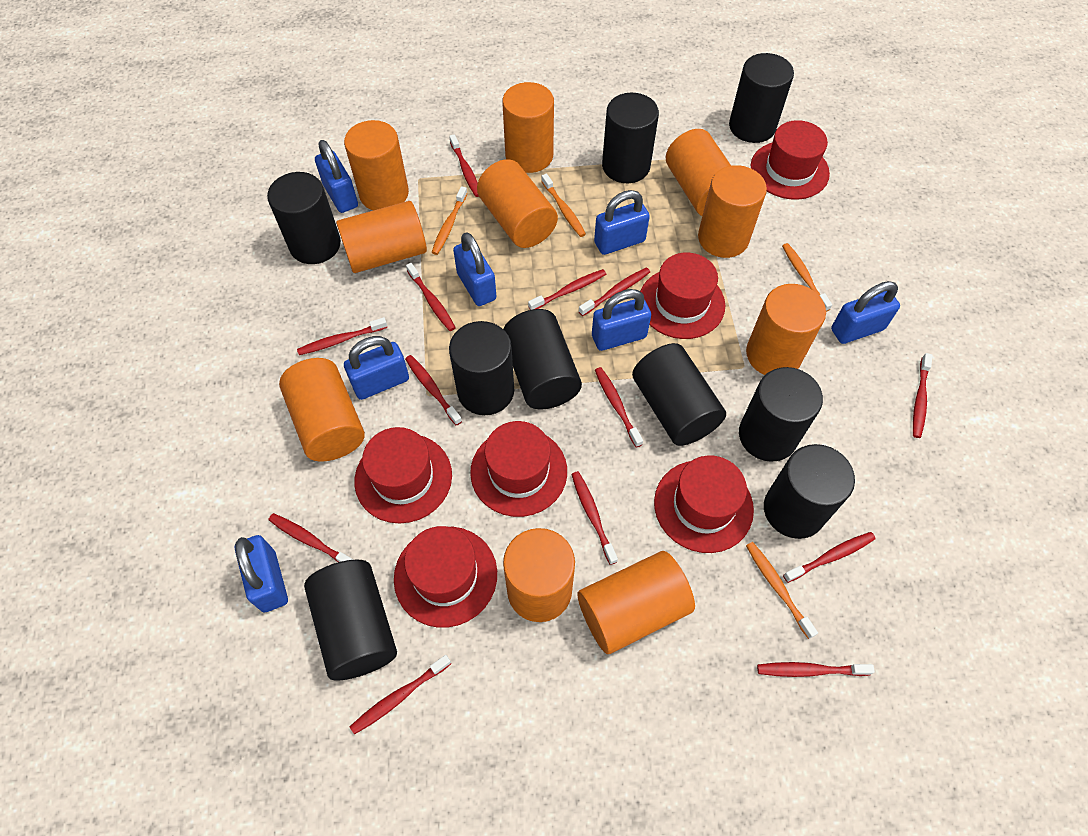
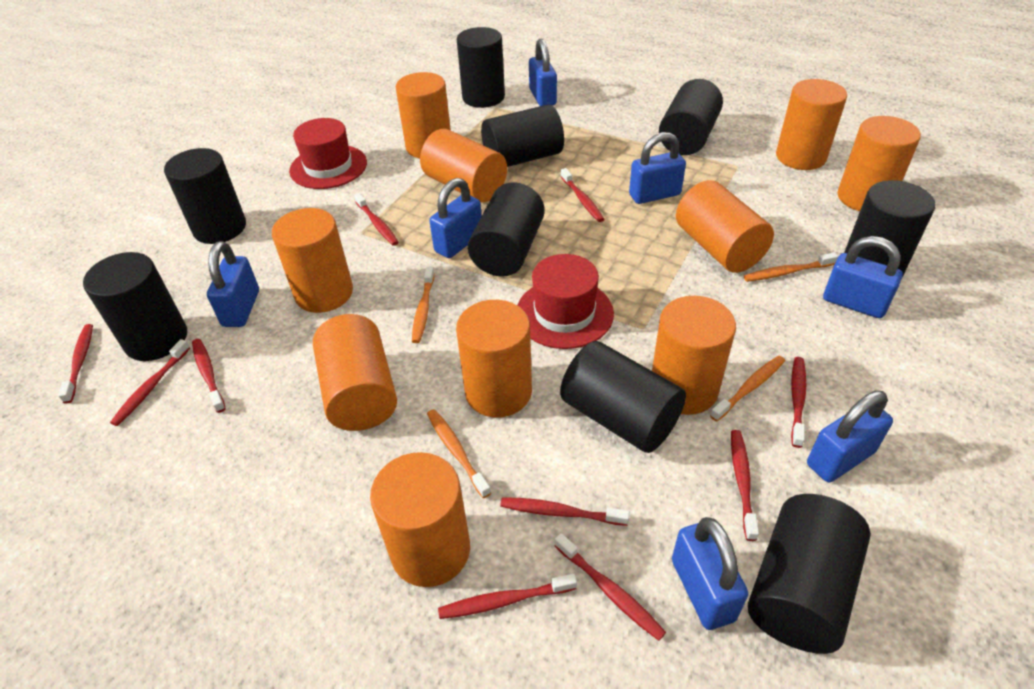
red hat: 6 -> 2
red toothbrush: 13 -> 10

